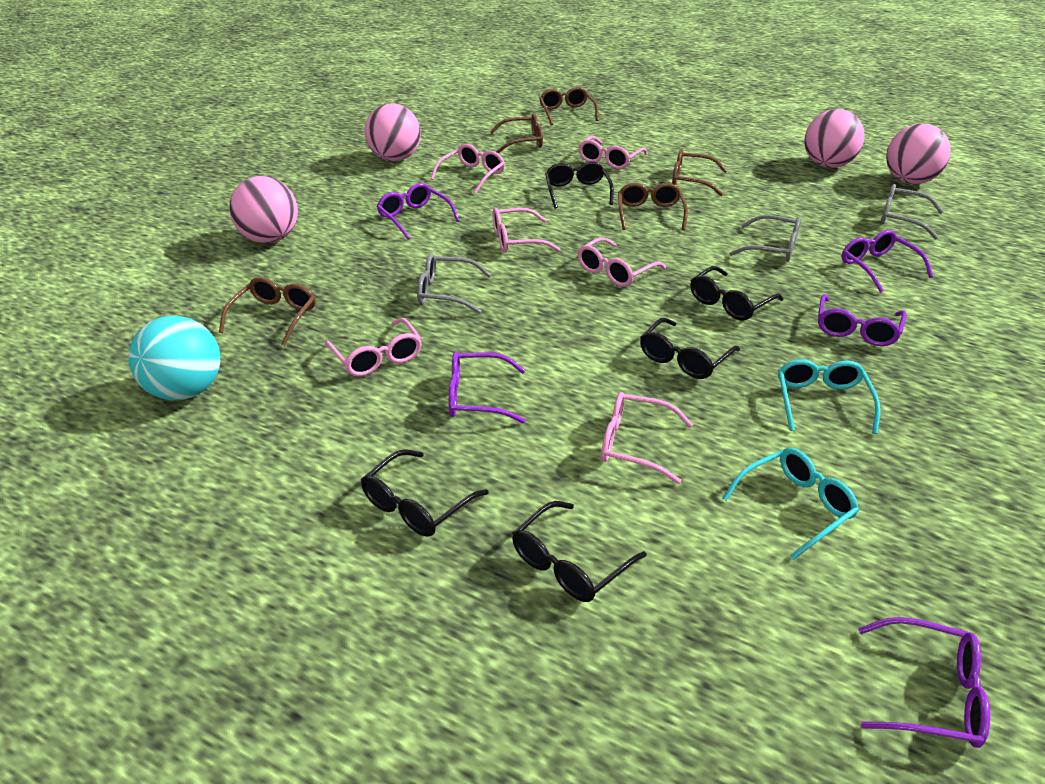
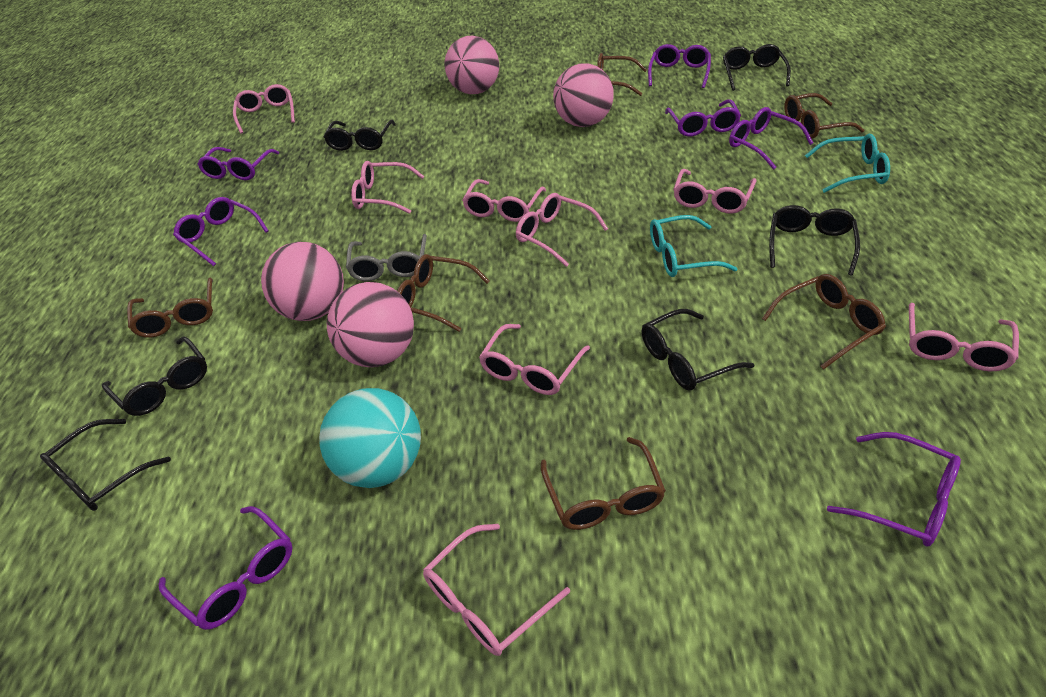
black glasses: 5 -> 6
brown glasses: 5 -> 6
grey glasses: 3 -> 1
pink glasses: 6 -> 8
purple glasses: 5 -> 7

